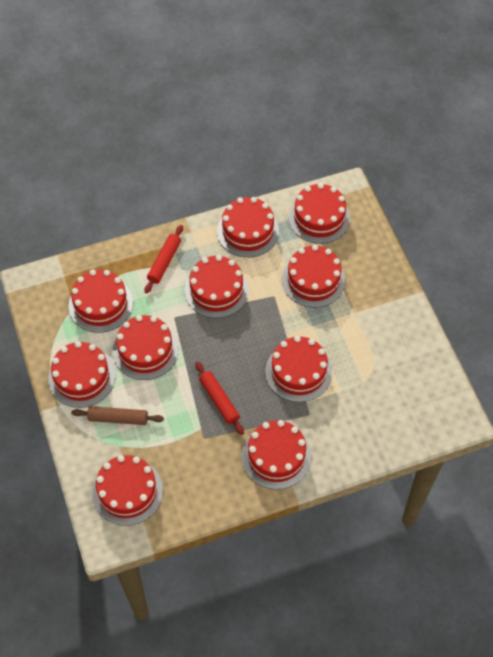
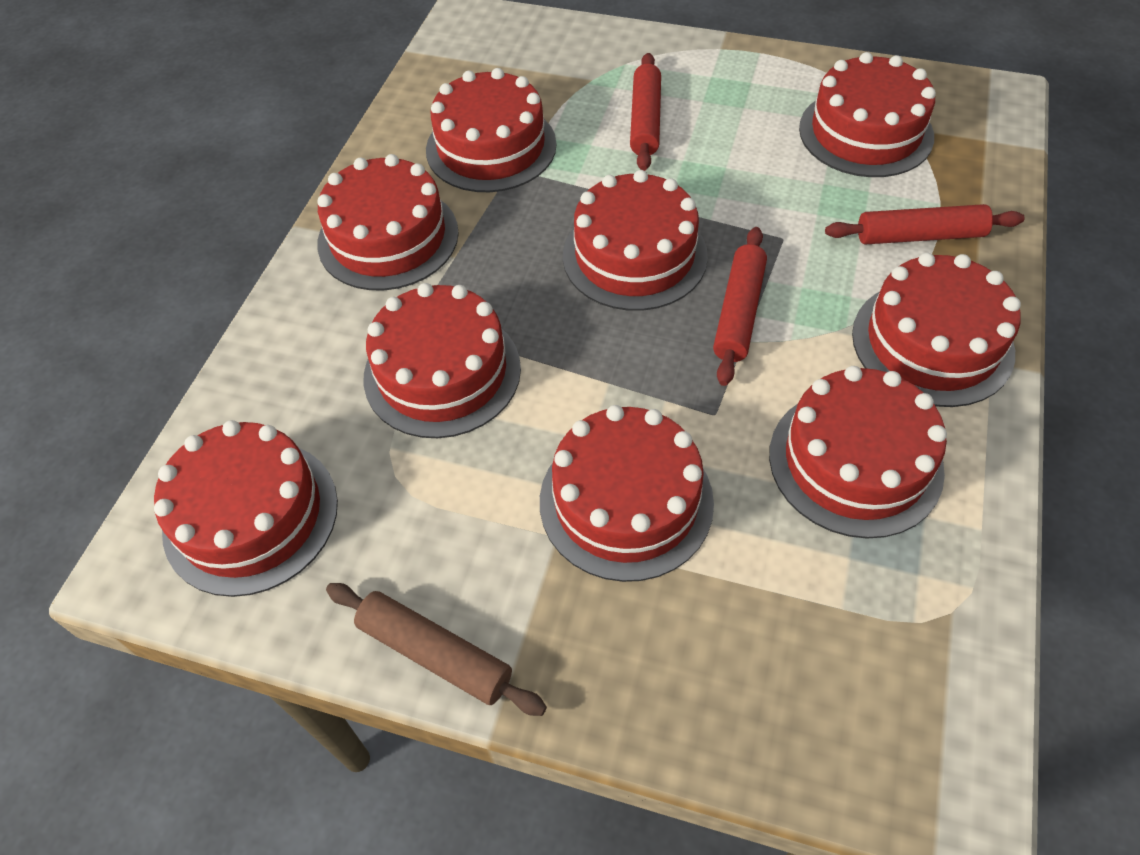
red cake: 10 -> 9
red rolling pin: 2 -> 3

